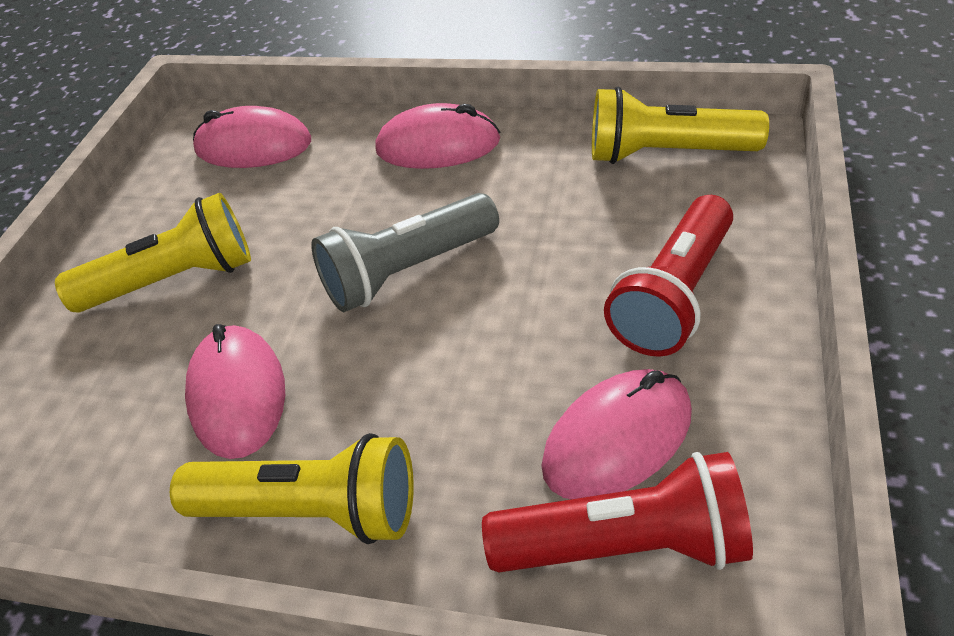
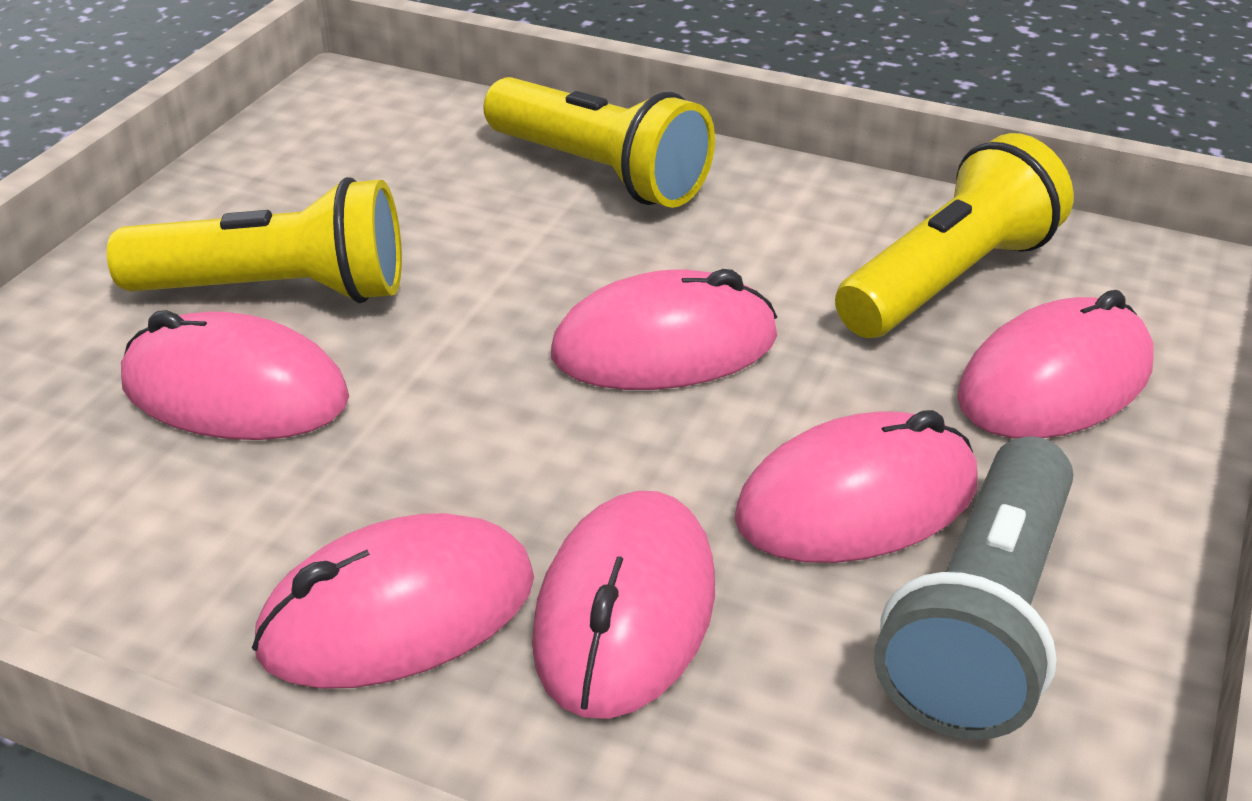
pink mouse: 4 -> 6
red flashlight: 2 -> 0

